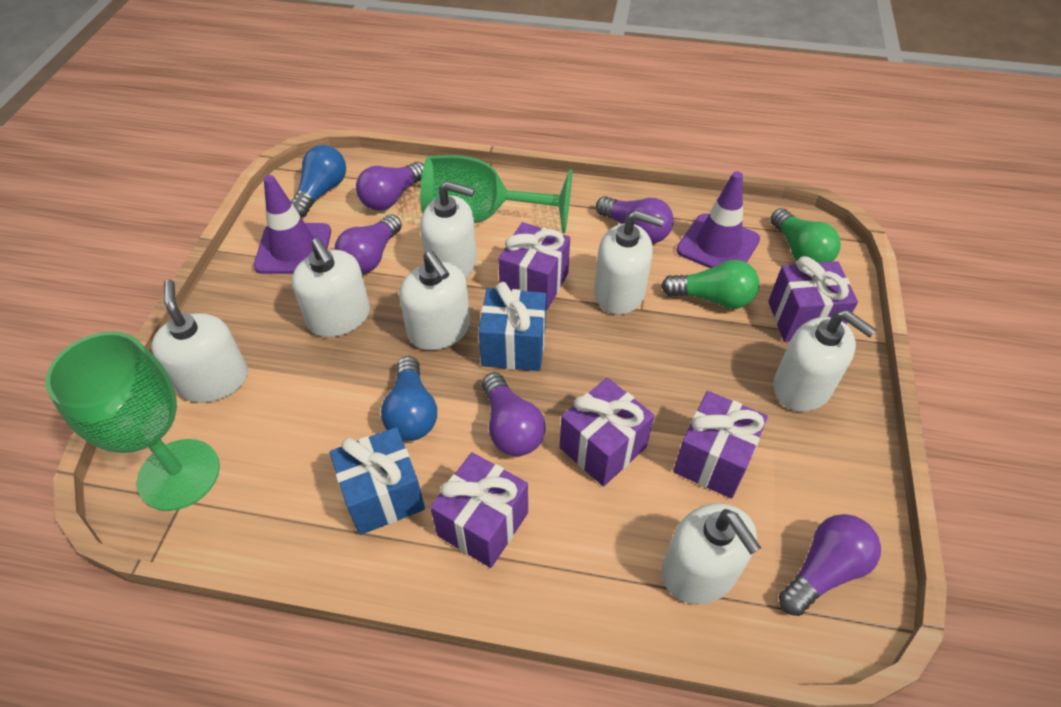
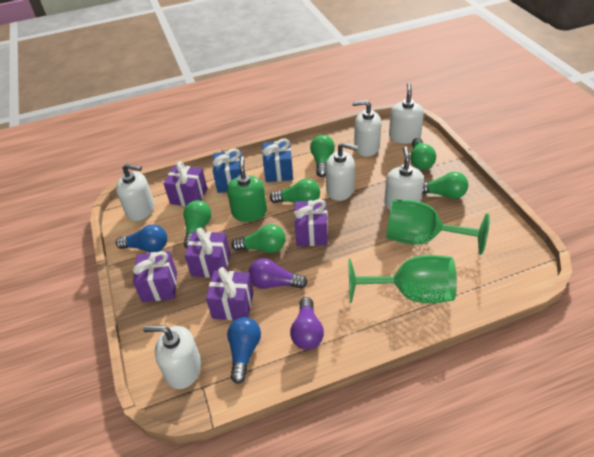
green light bulb: 2 -> 6
green soap dispenser: 0 -> 1
purple light bulb: 5 -> 2
purple traffic cone: 2 -> 0
white soap dispenser: 7 -> 6

